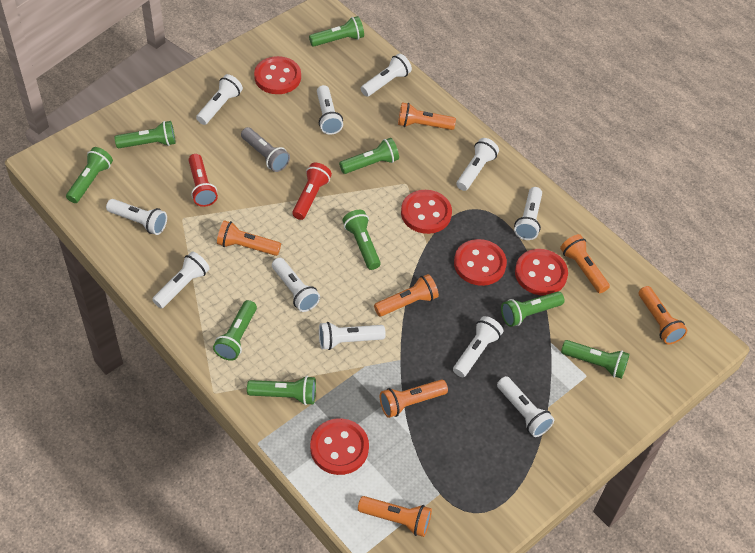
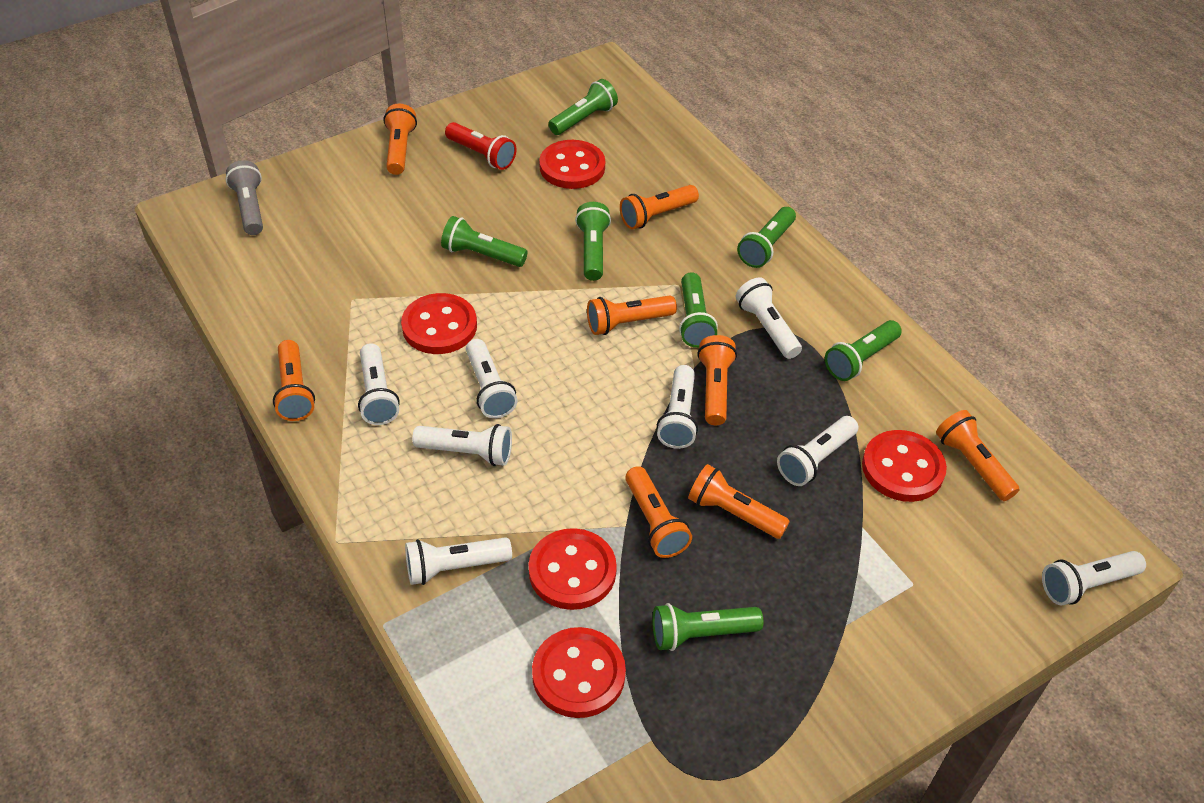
green flashlight: 9 -> 7
orange flashlight: 7 -> 8
red flashlight: 2 -> 1
white flashlight: 11 -> 8

